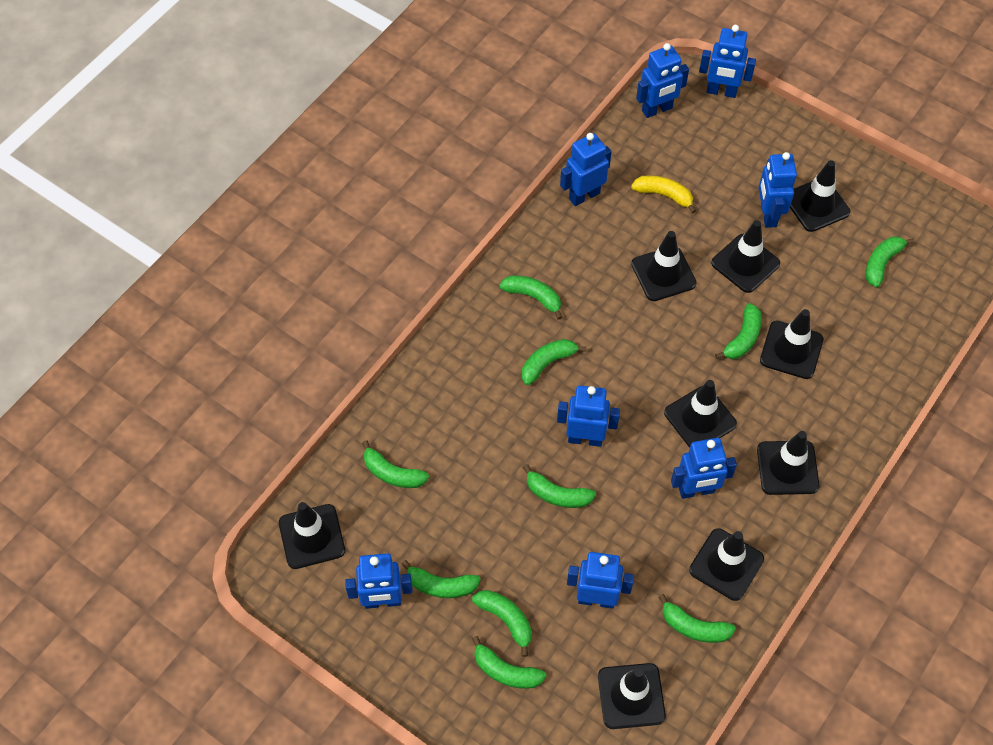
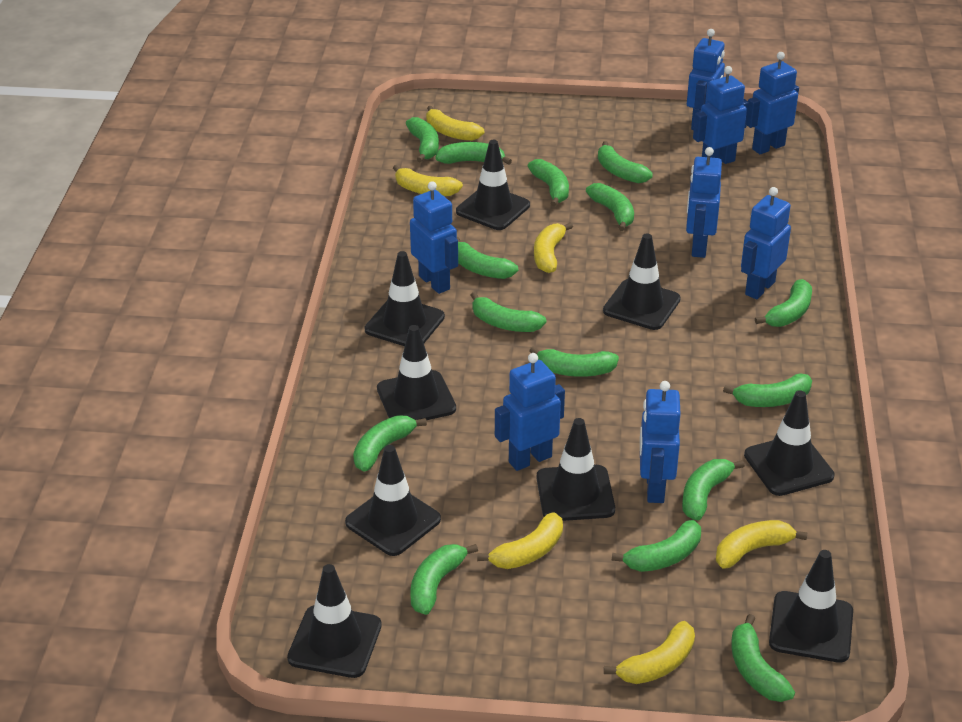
green banana: 10 -> 15
yellow banana: 1 -> 6

